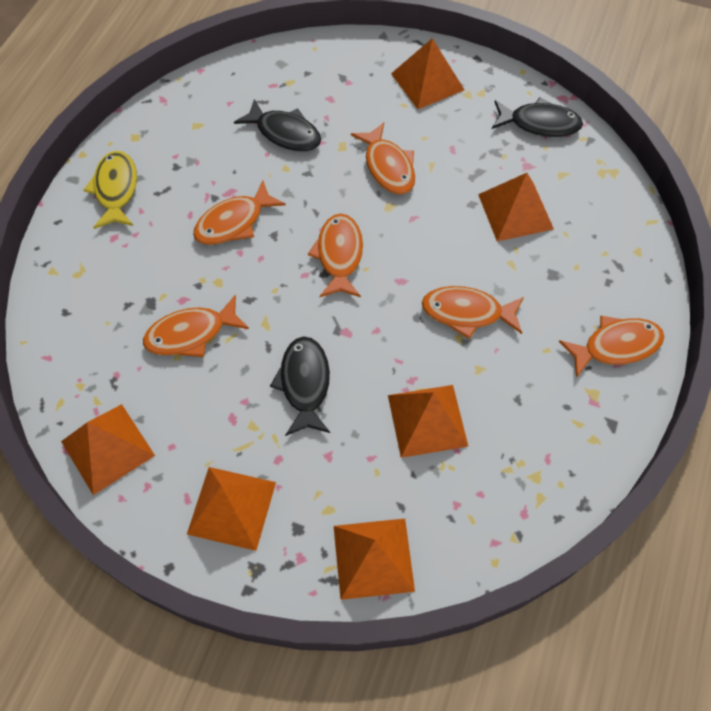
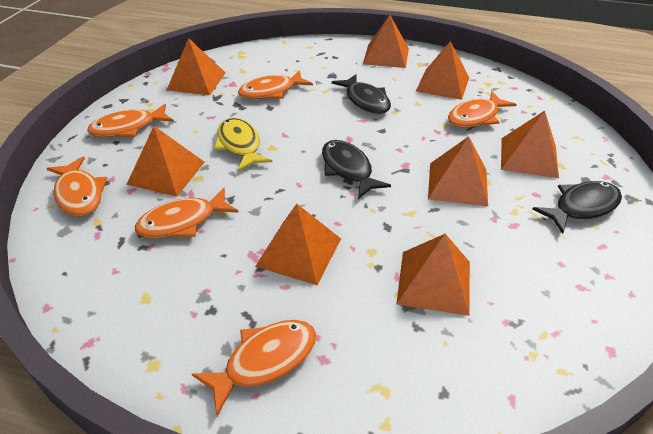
orange pyramid: 6 -> 8

